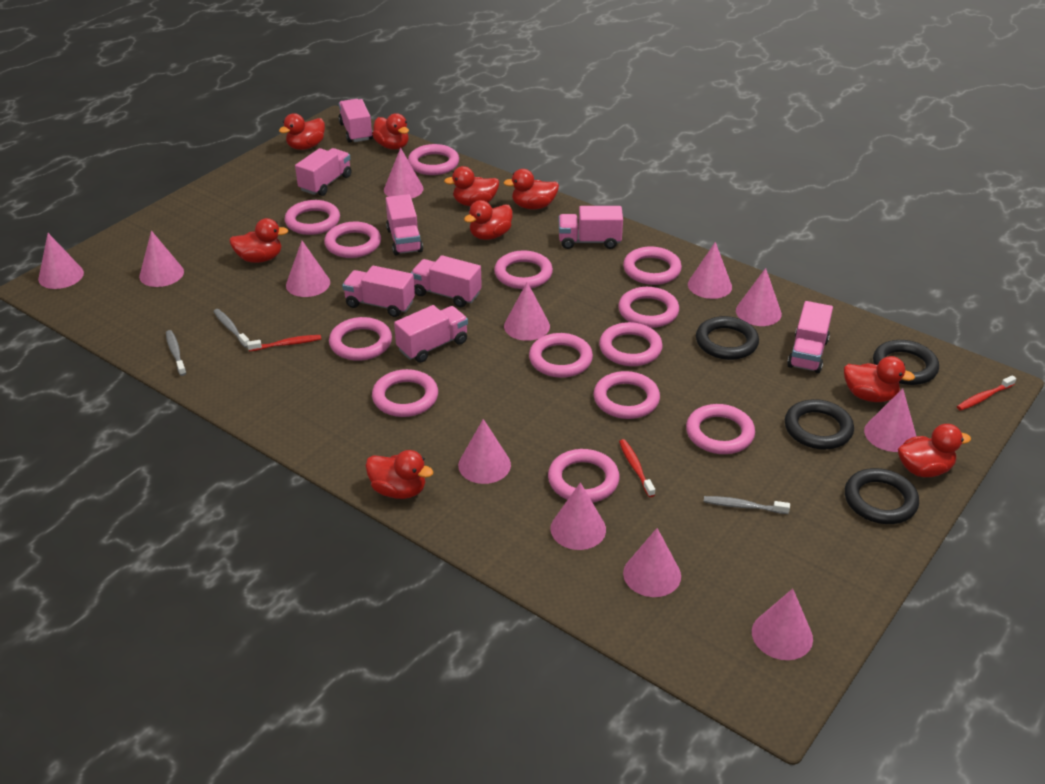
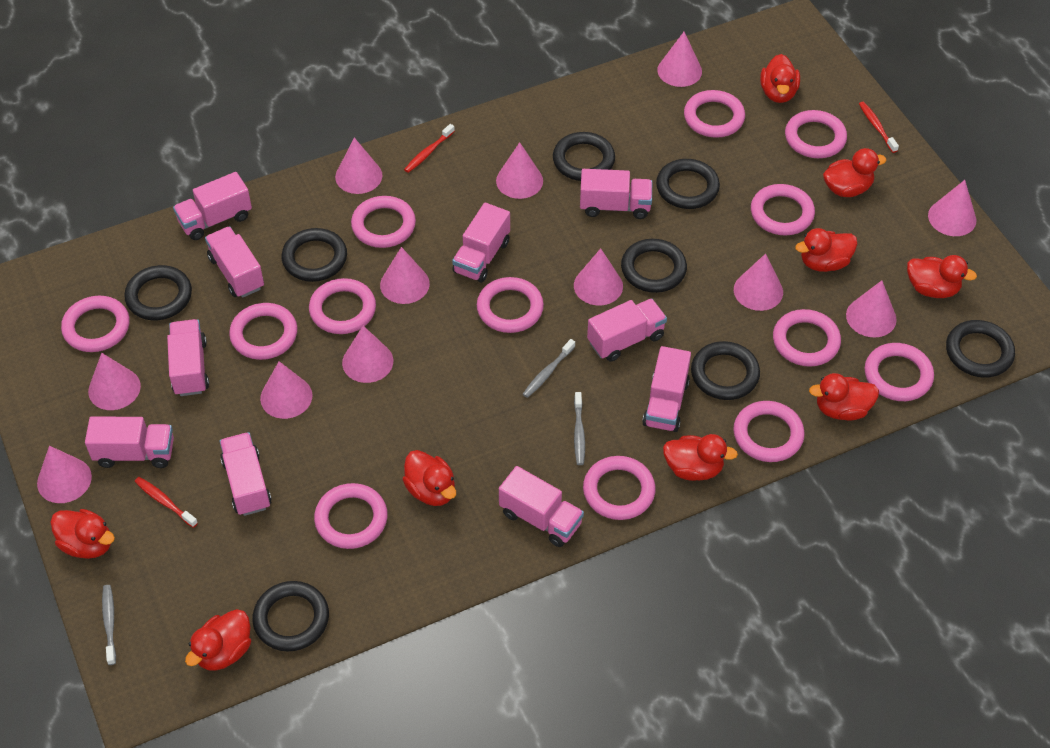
black ring: 4 -> 8
pink truck: 8 -> 10

